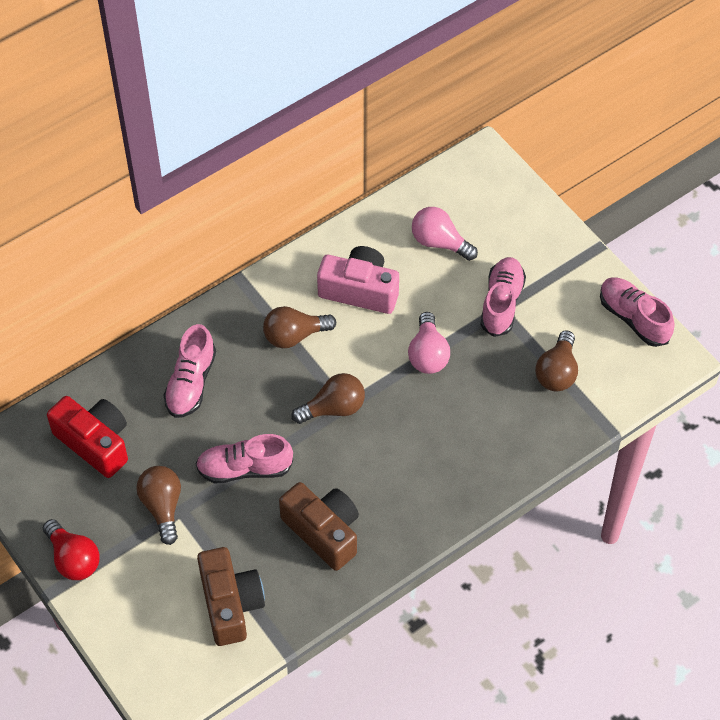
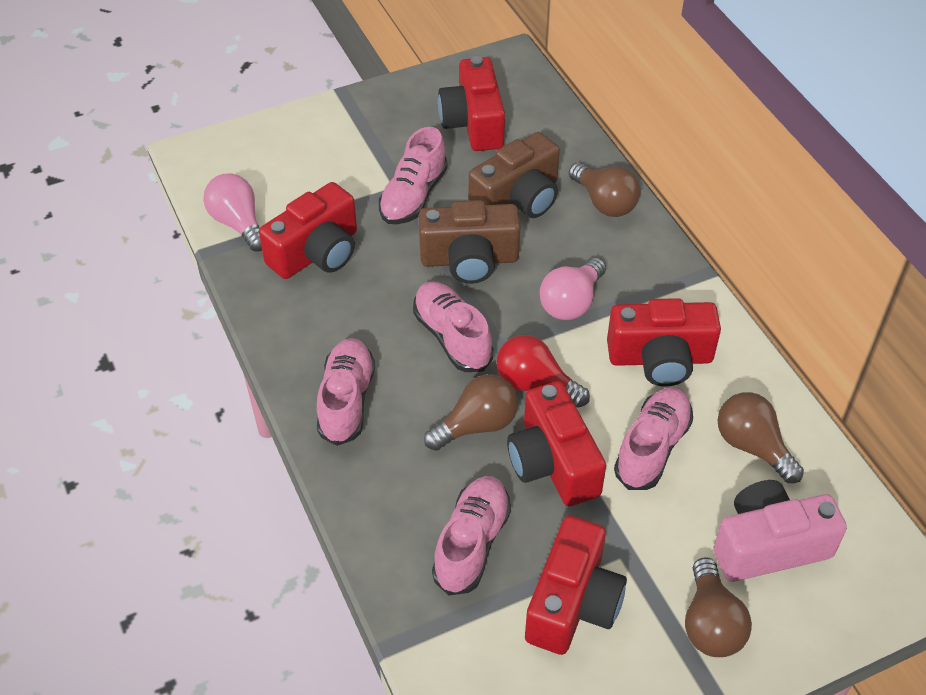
pink shoe: 4 -> 5
red camera: 1 -> 5

